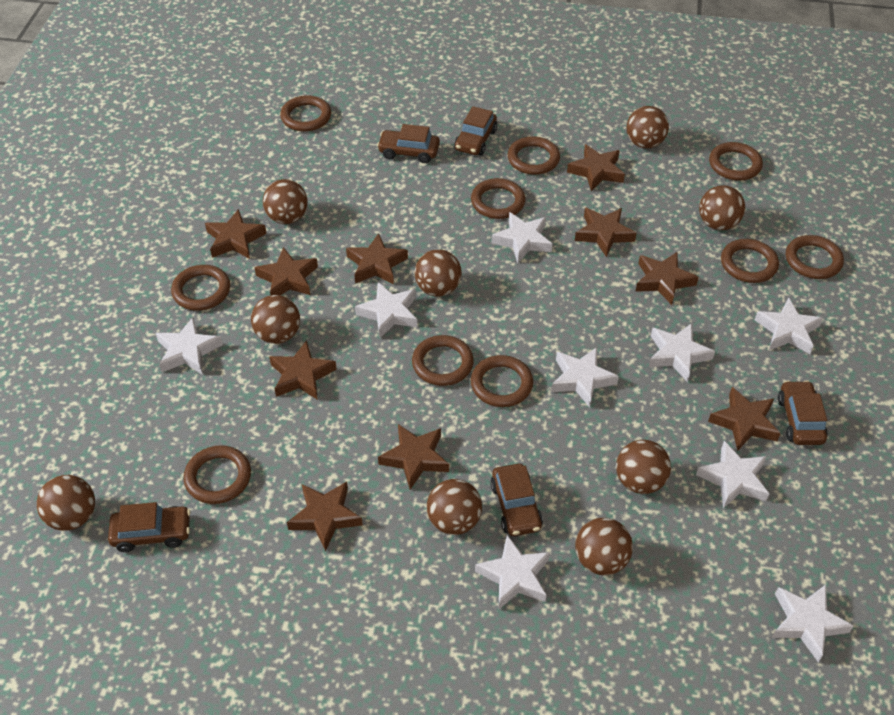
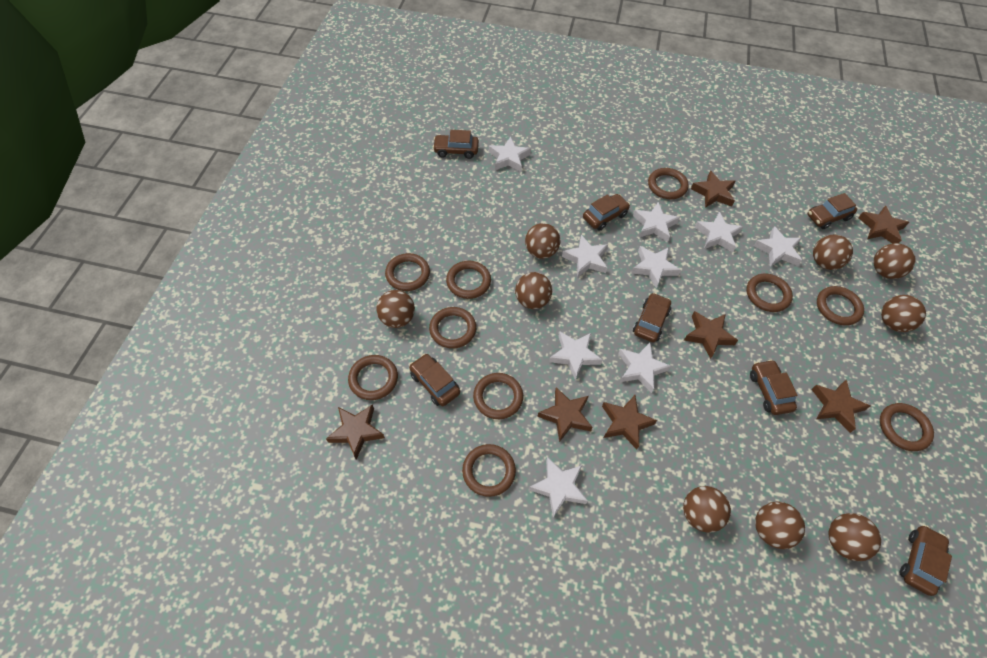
brown car: 5 -> 7
brown star: 10 -> 7

